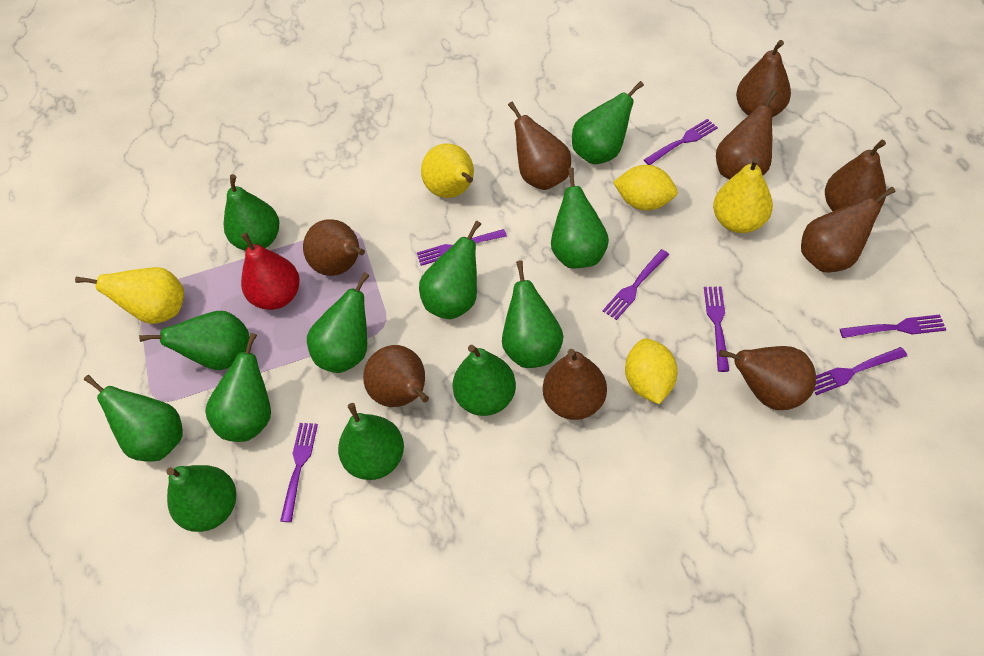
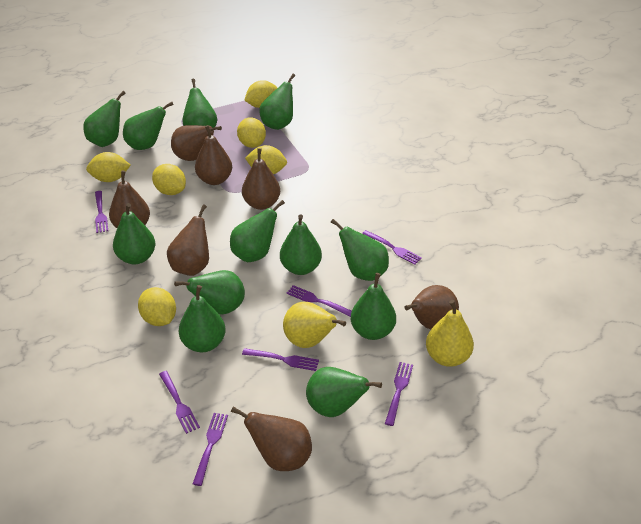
brown pear: 9 -> 7
red pear: 1 -> 0
yellow lemon: 2 -> 6
yellow pear: 3 -> 2

